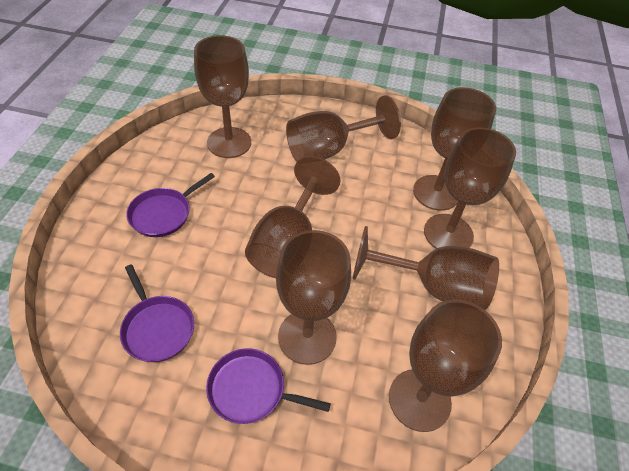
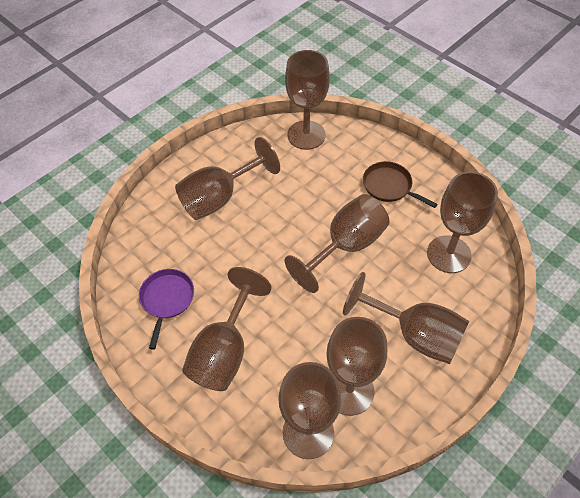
brown pan: 0 -> 1
purple pan: 3 -> 1

